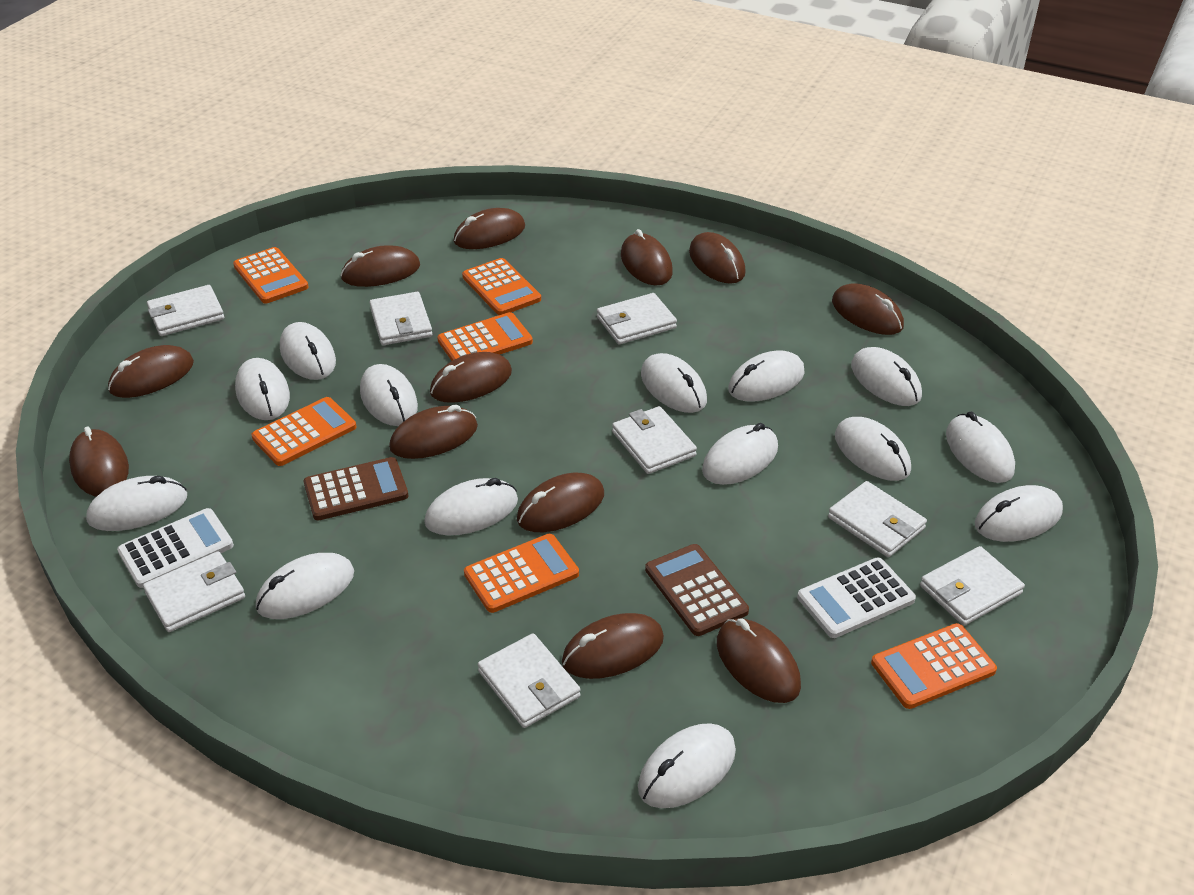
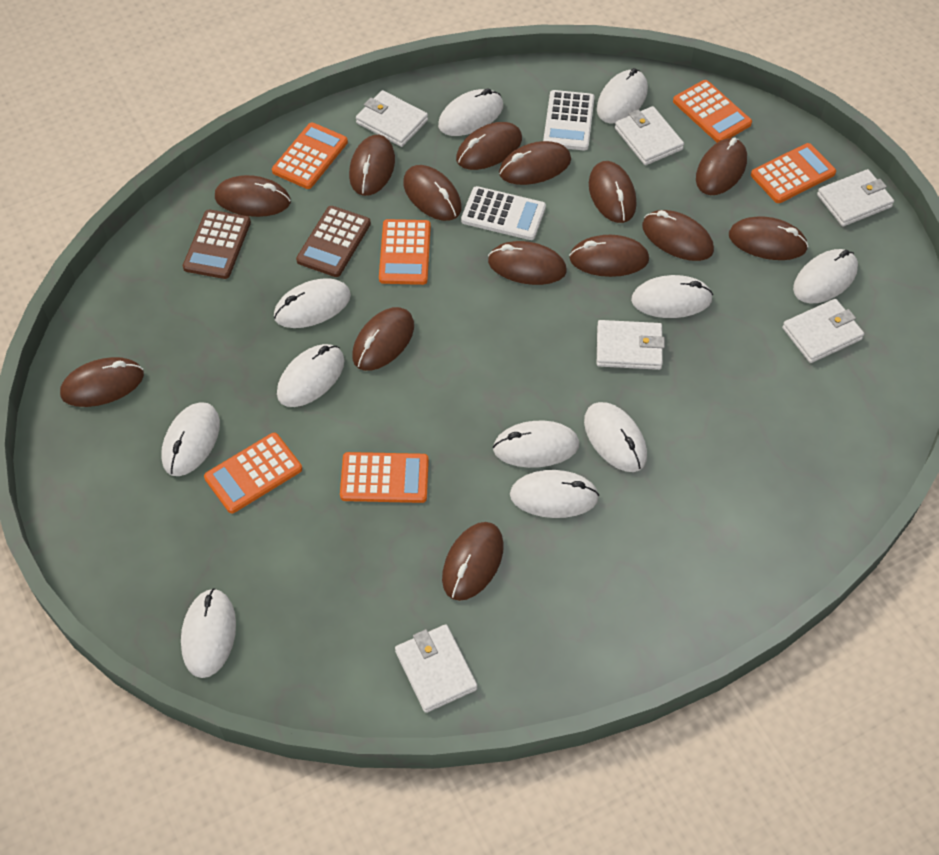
brown mouse: 12 -> 14
white mouse: 14 -> 11
white wallet: 8 -> 6

